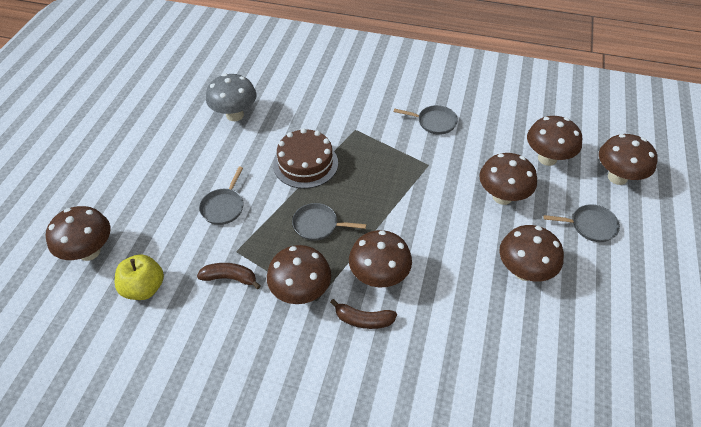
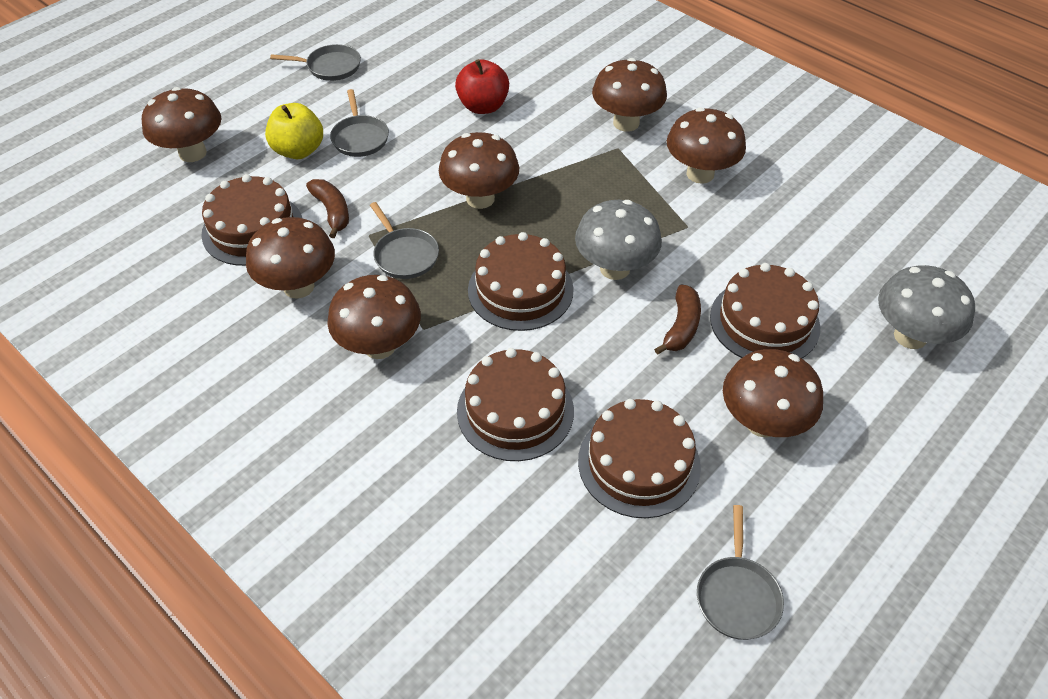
brown cake: 1 -> 5
grey mushroom: 1 -> 2
red apple: 0 -> 1

